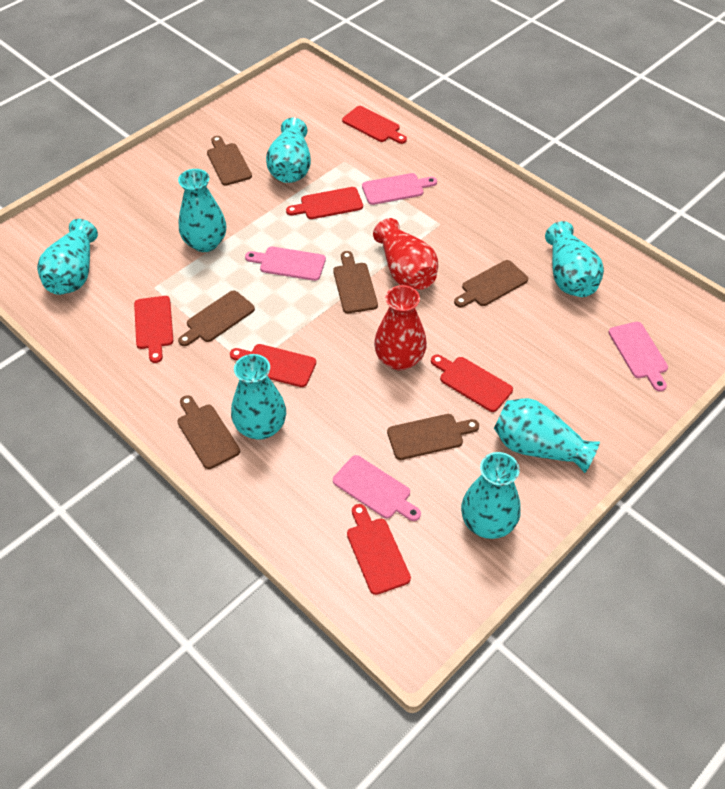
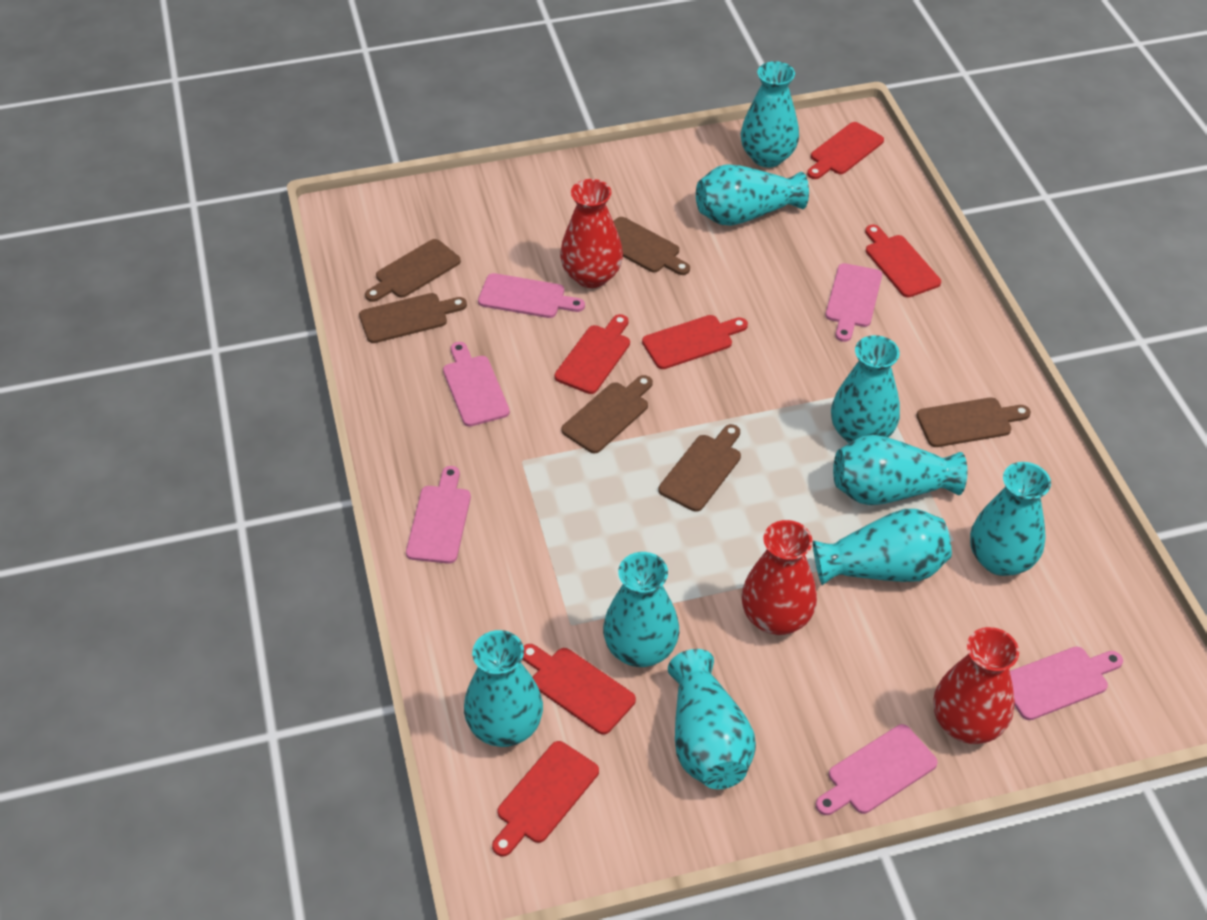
pink cutting board: 4 -> 6
red vase: 2 -> 3
turquoise vase: 7 -> 9

